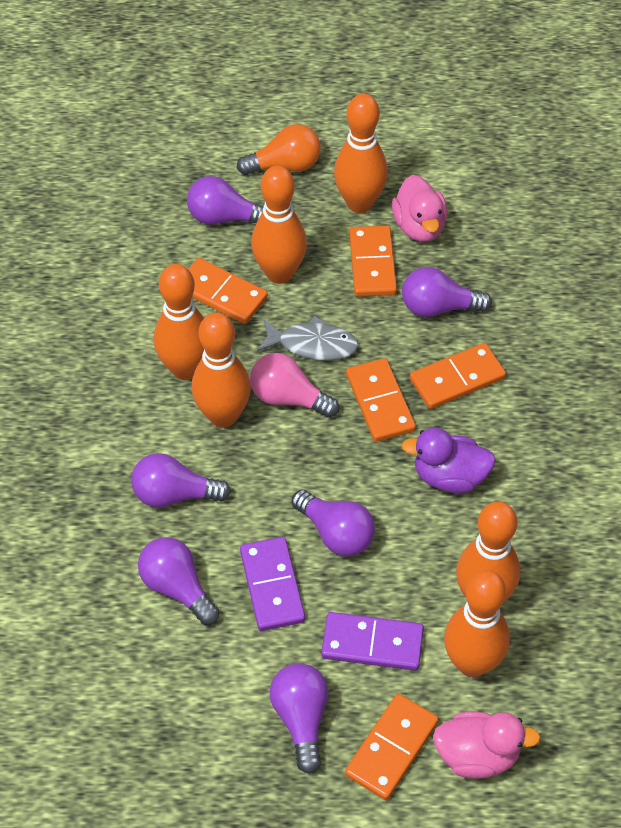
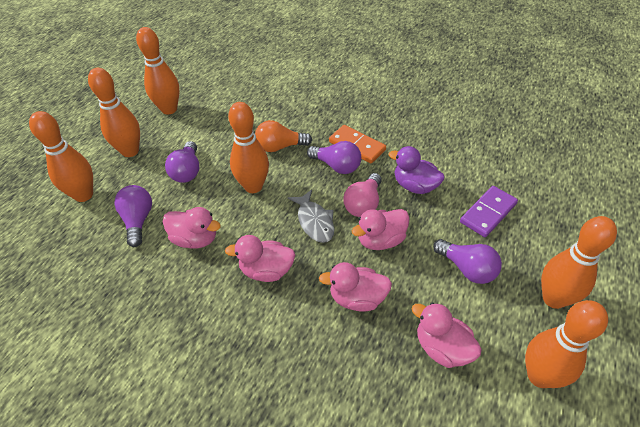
orange domino: 5 -> 1
pink duck: 2 -> 5
purple domino: 2 -> 1
purple light bulb: 6 -> 4

